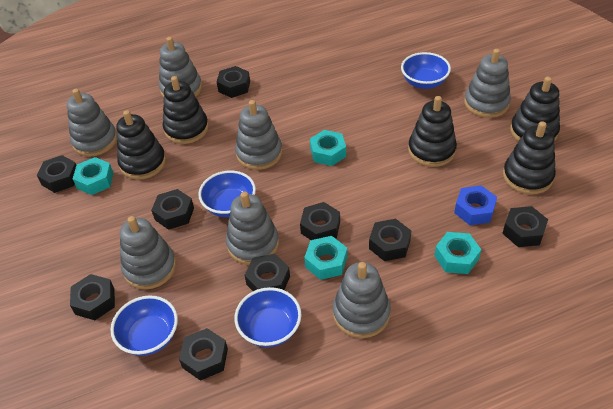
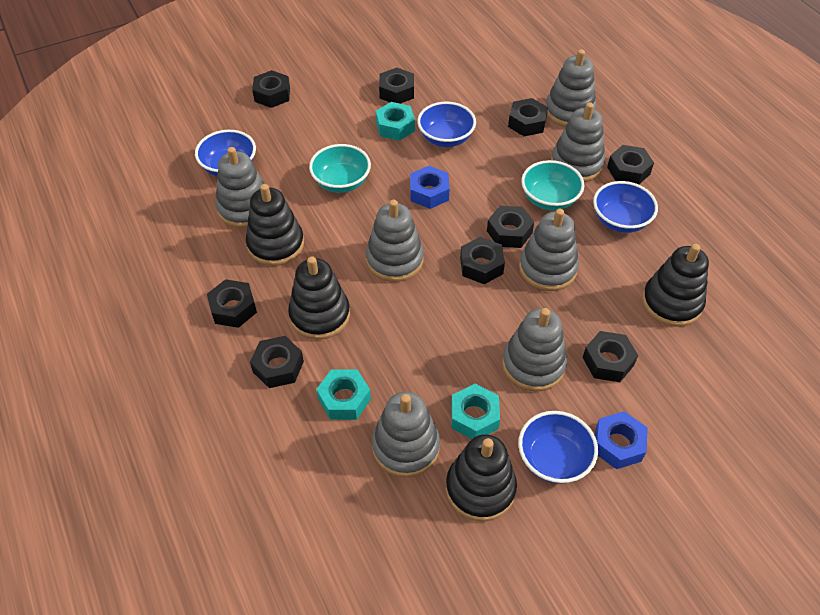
black stacking toy: 5 -> 4
blue nut: 1 -> 2
turquoise bowl: 0 -> 2
turquoise nut: 4 -> 3

